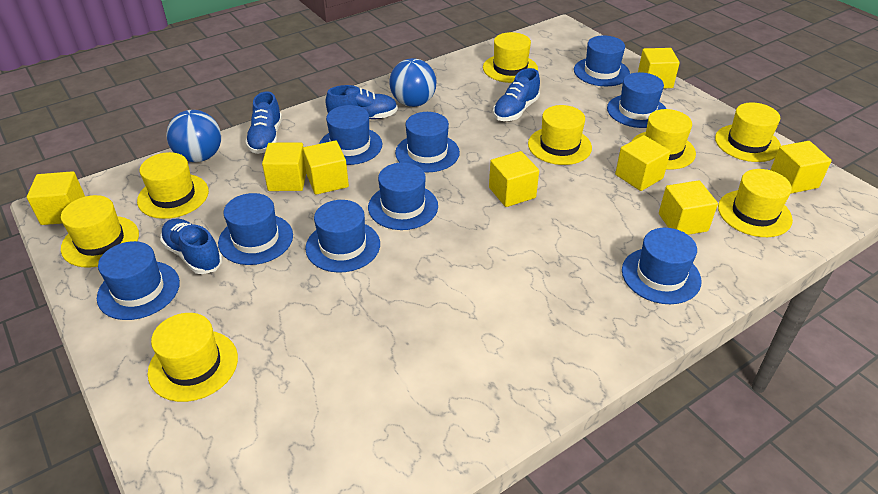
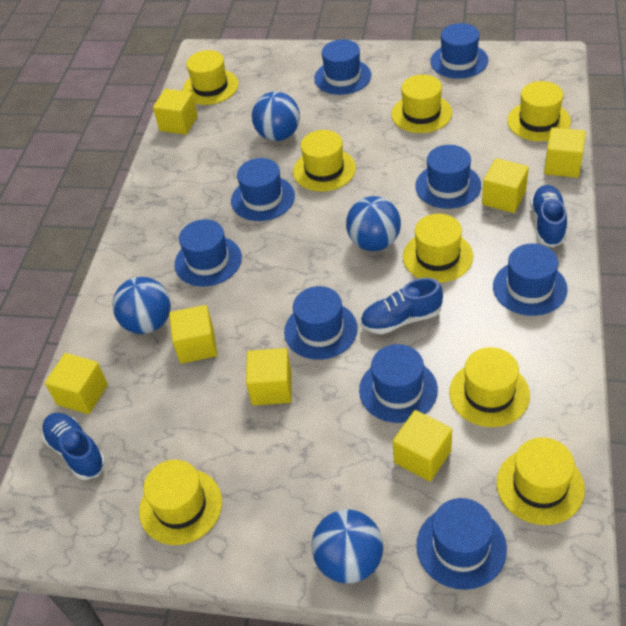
blue ball: 2 -> 4
blue shoe: 4 -> 3
yellow cube: 8 -> 7

